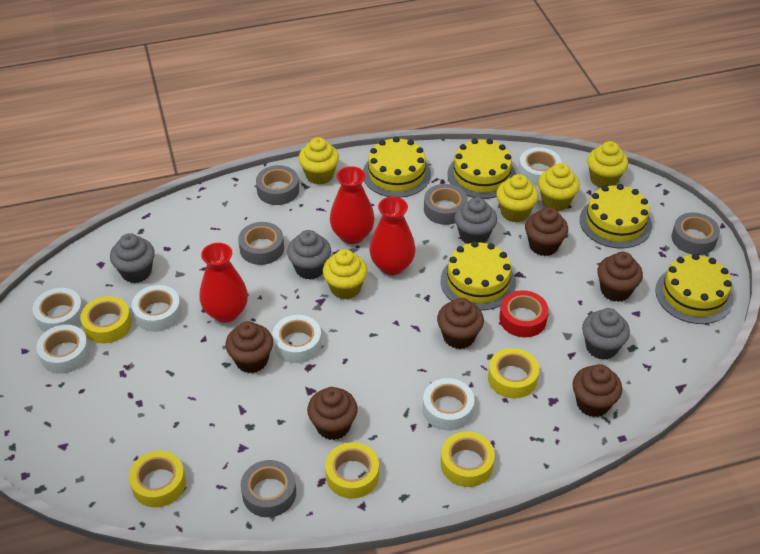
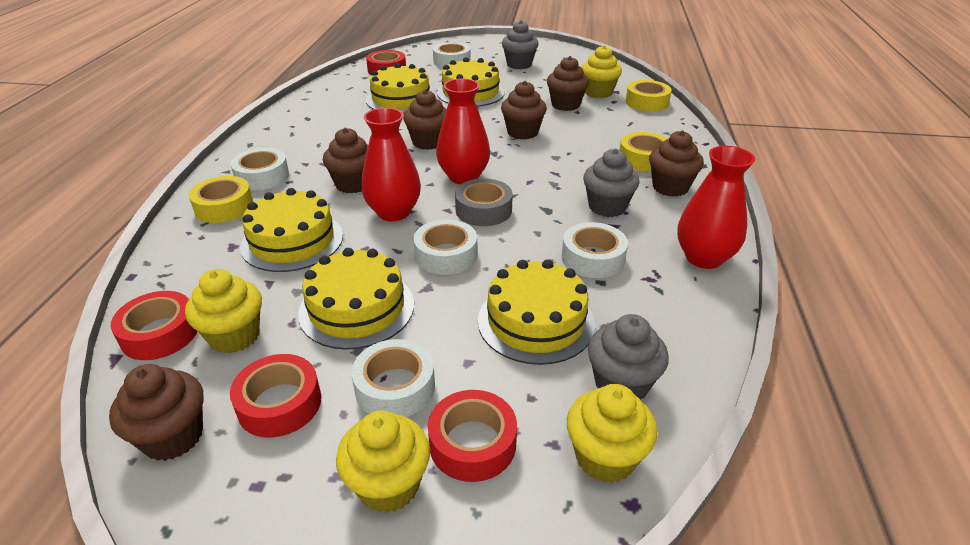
grey cupcake: 4 -> 3
grey tape: 5 -> 1
red tape: 1 -> 4
white tape: 6 -> 5
yellow cupcake: 5 -> 4
yellow tape: 5 -> 3

